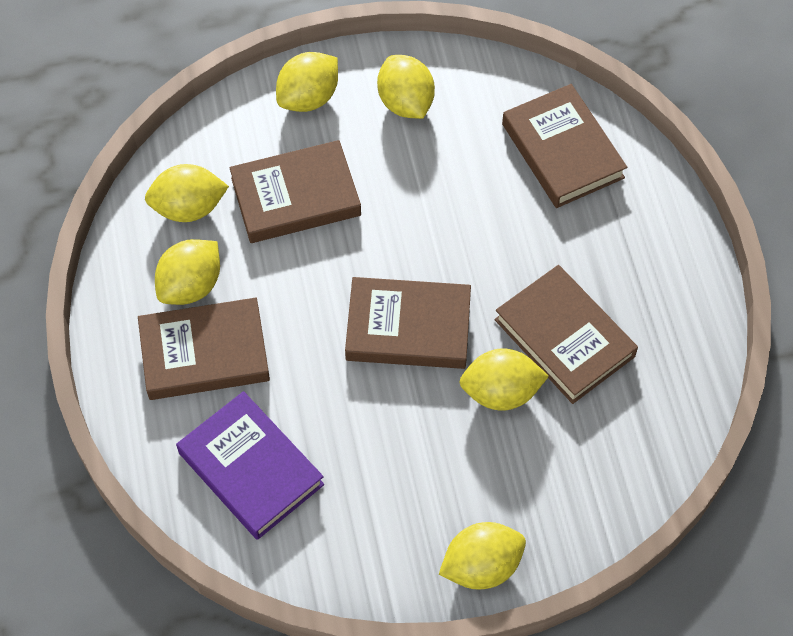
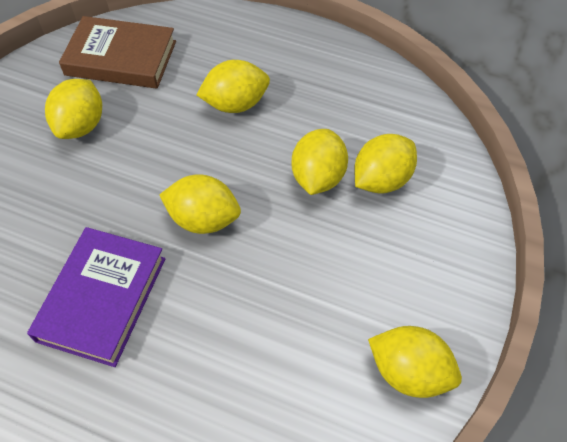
brown book: 5 -> 1

